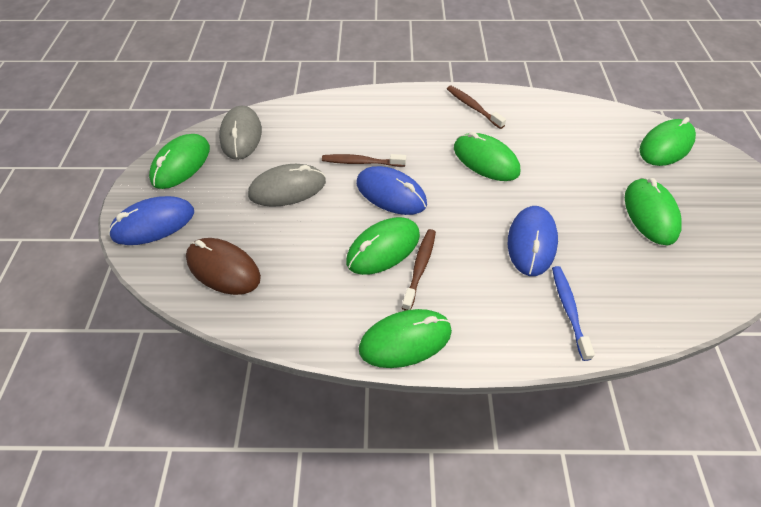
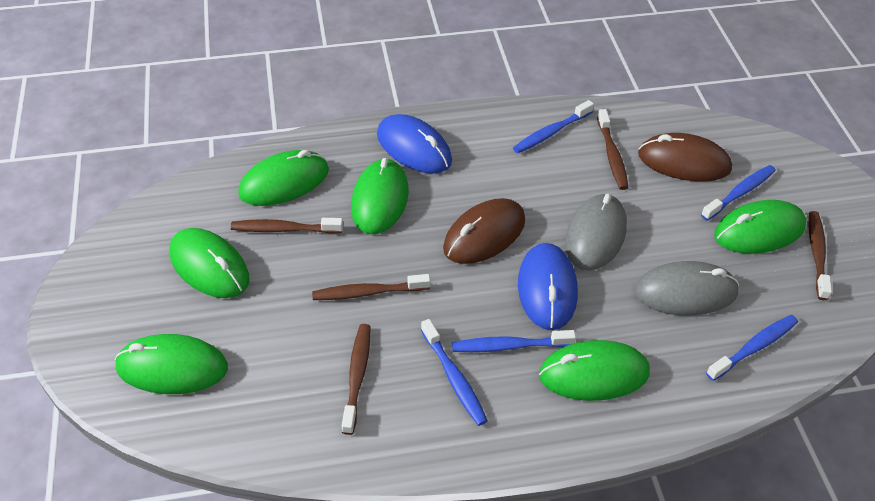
blue mouse: 3 -> 2
blue toothbrush: 1 -> 5
brown mouse: 1 -> 2
brown toothbrush: 3 -> 5

